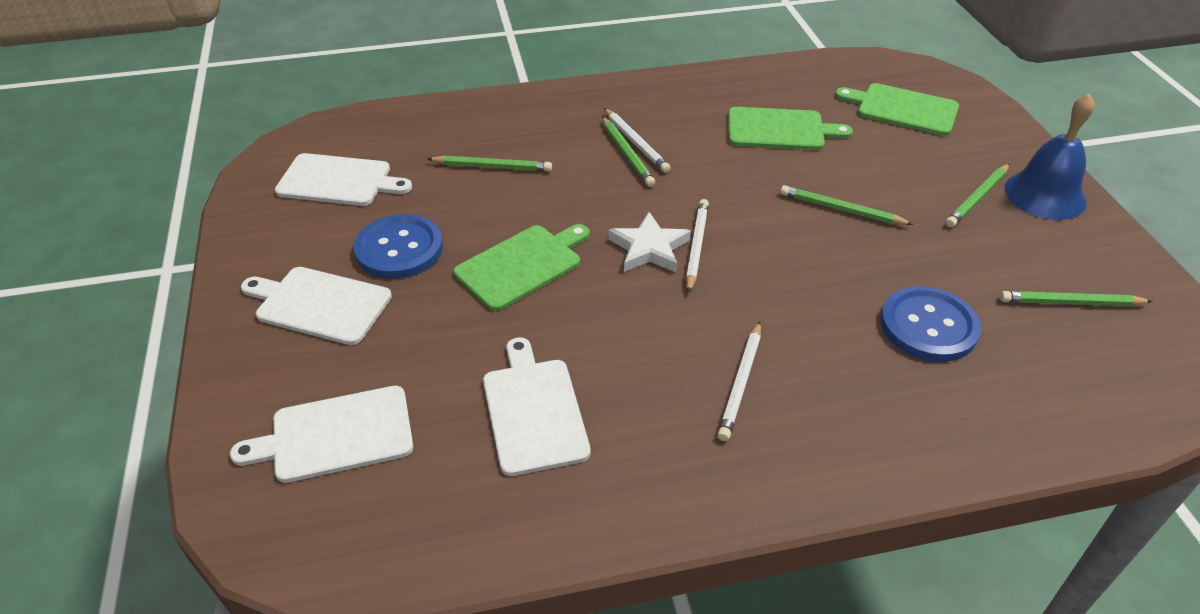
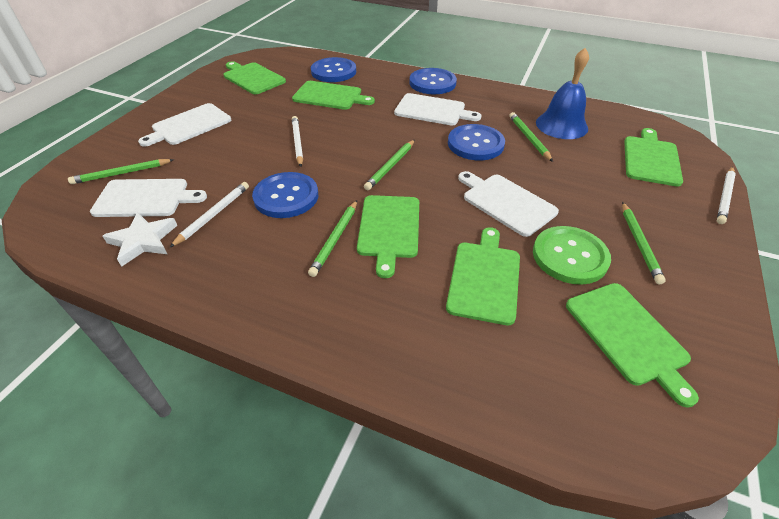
blue button: 2 -> 4
green button: 0 -> 1
green cutting board: 3 -> 6

